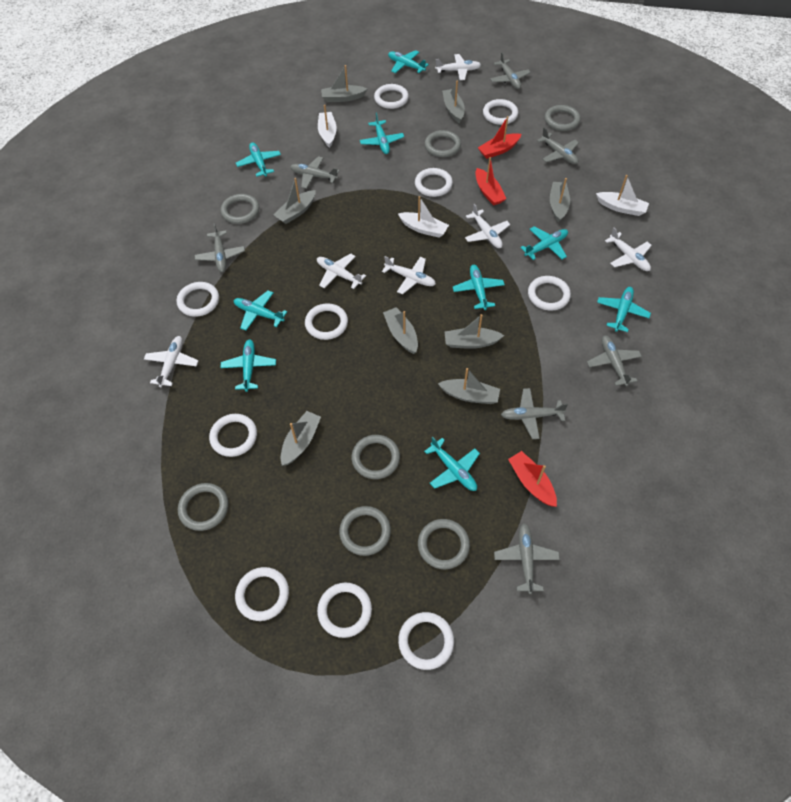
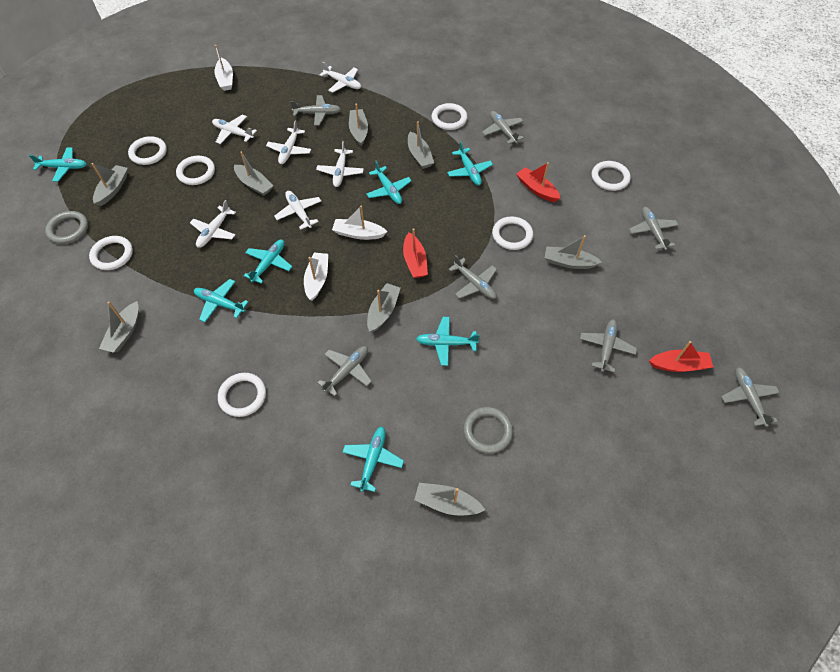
grey ring: 7 -> 2
turquoise plane: 9 -> 7
white ring: 10 -> 7

